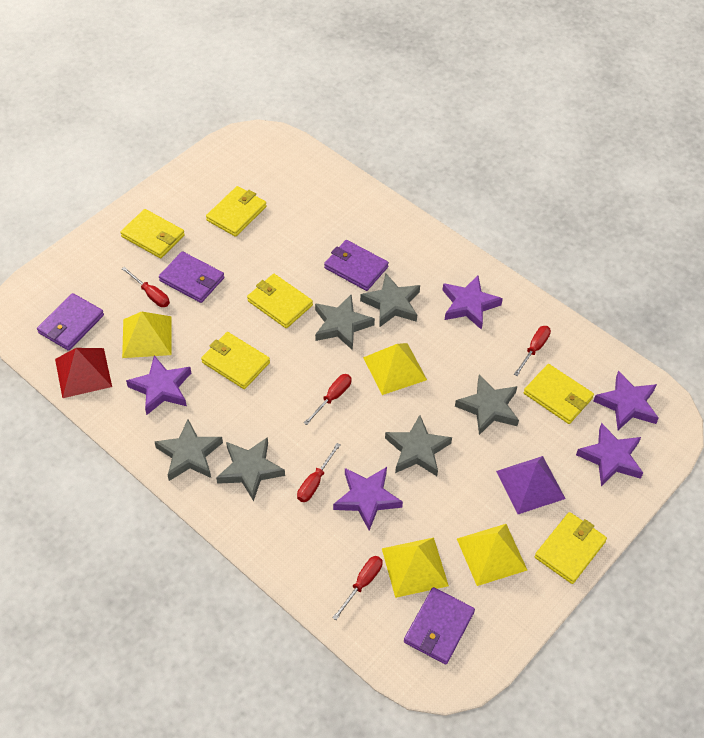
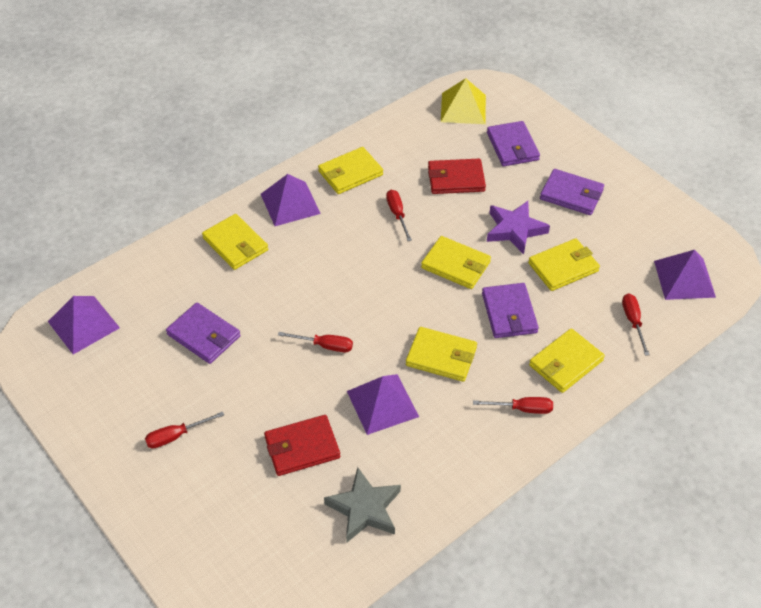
grey star: 6 -> 1
purple pyramid: 1 -> 4
purple star: 5 -> 1
red pyramid: 1 -> 0
red wallet: 0 -> 2
yellow pyramid: 4 -> 1

